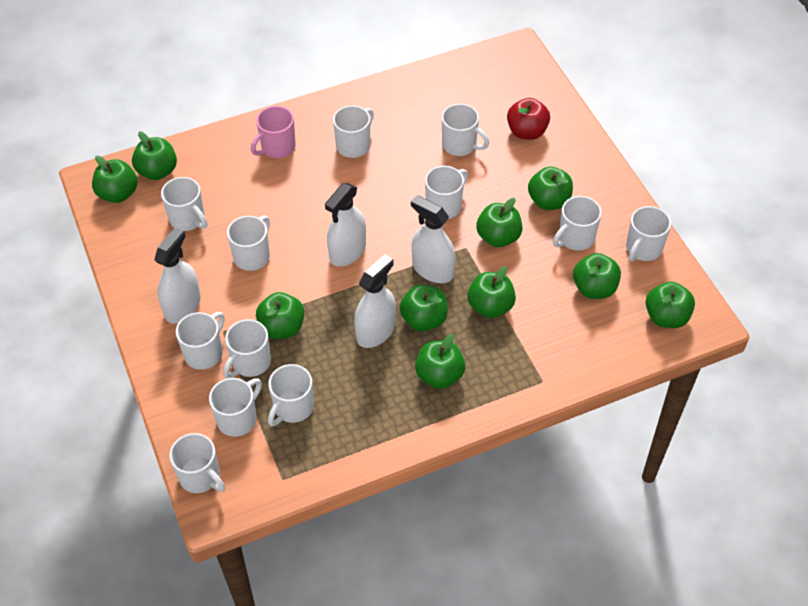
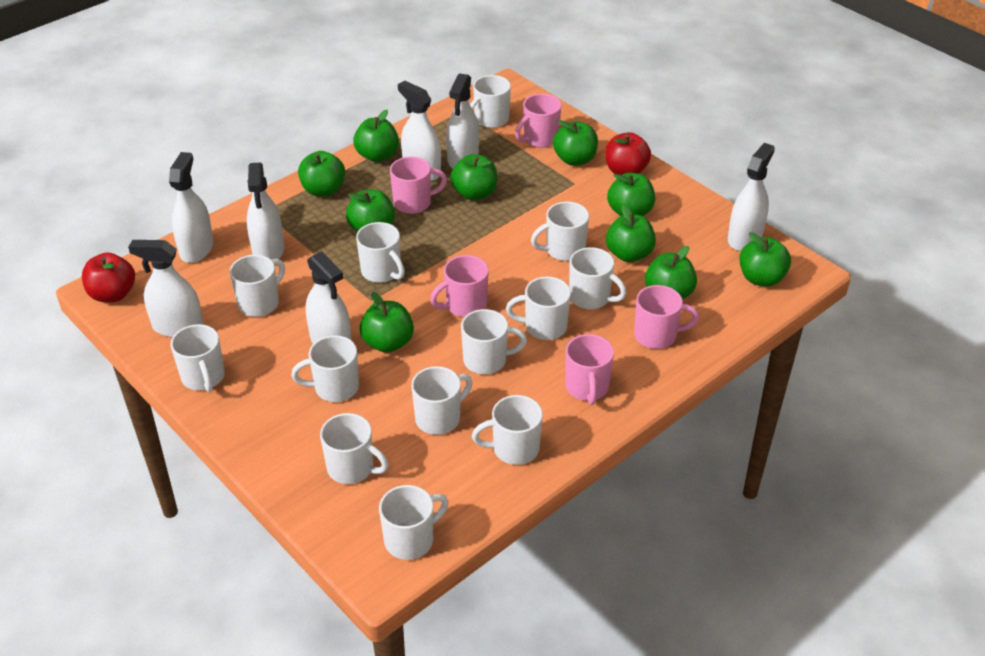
pink mug: 1 -> 5
red apple: 1 -> 2
white mug: 12 -> 13
white spray bottle: 4 -> 7

